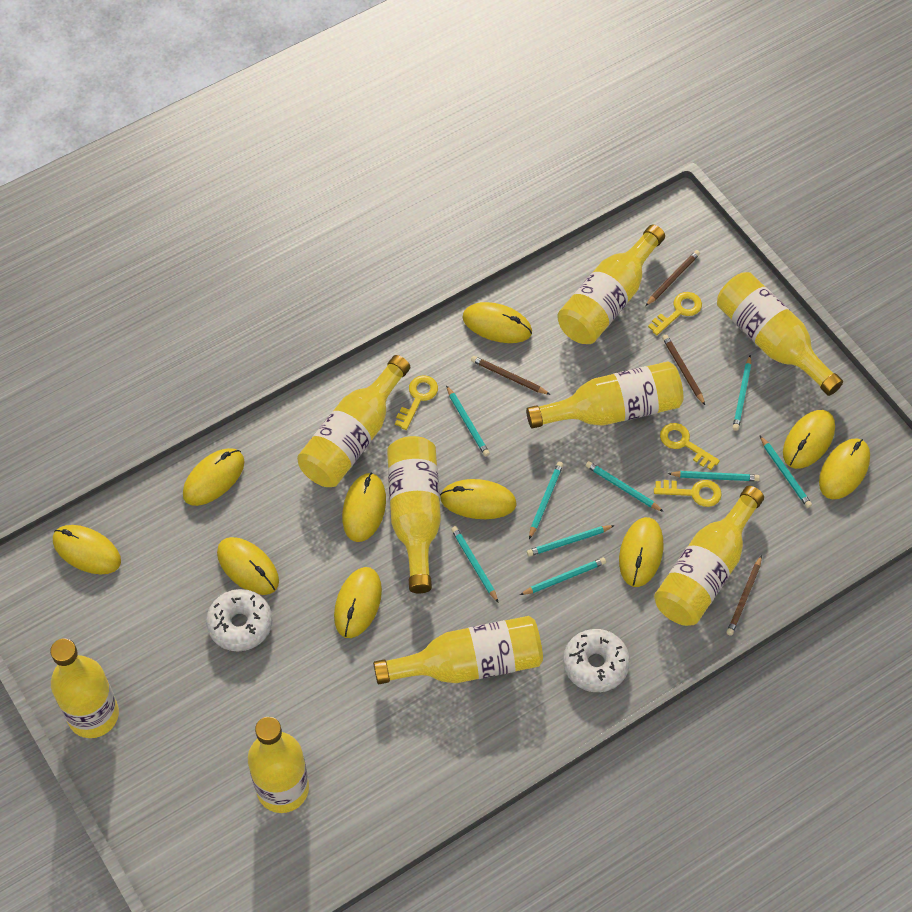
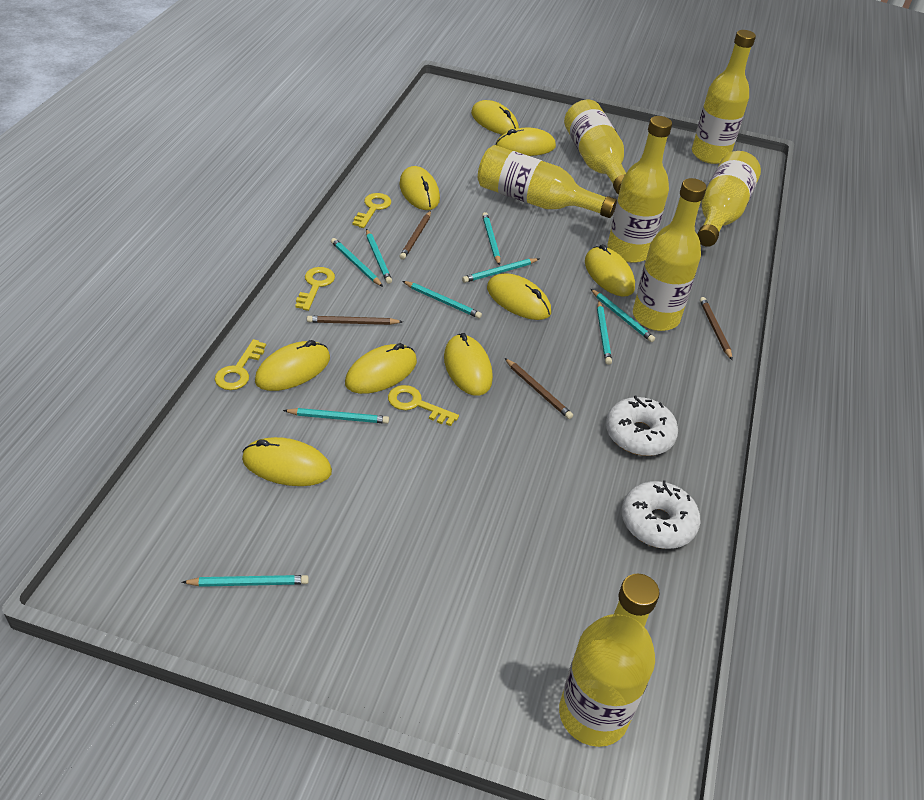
yellow bottle: 9 -> 7
yellow mouse: 10 -> 9

